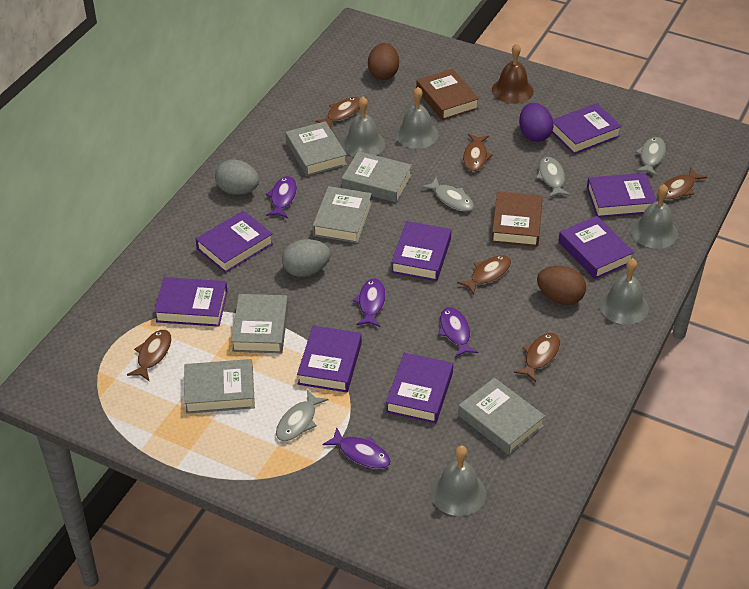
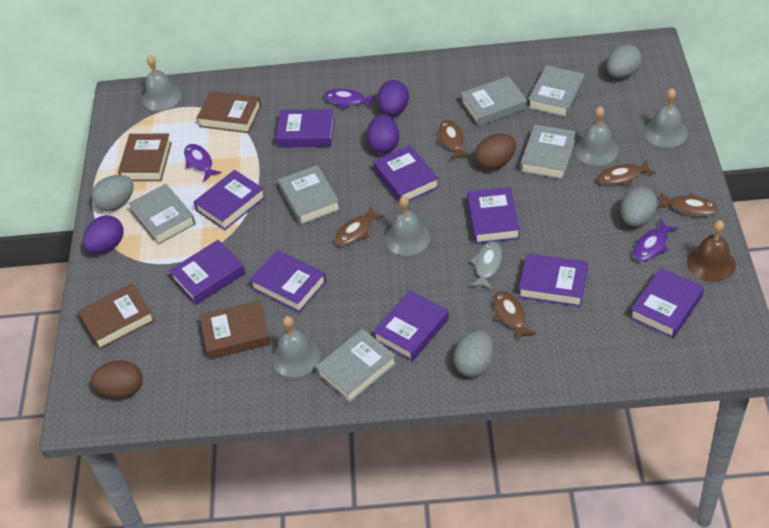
brown book: 2 -> 4
brown fish: 6 -> 5
grey egg: 2 -> 4
grey fish: 4 -> 1
purple book: 8 -> 9
purple egg: 1 -> 3
purple fish: 4 -> 3

